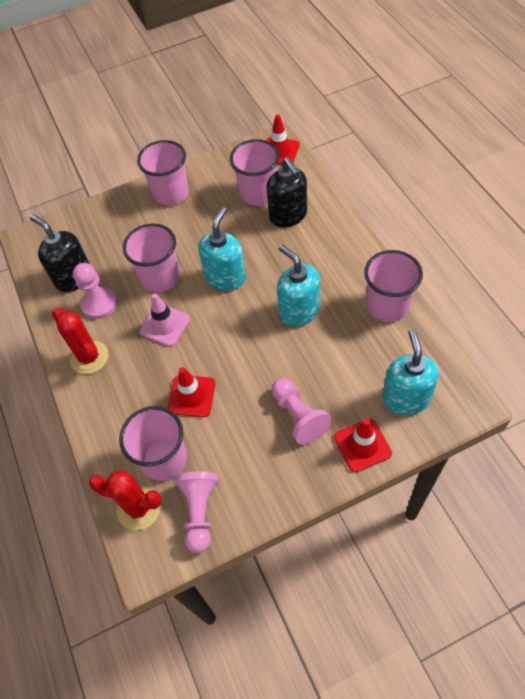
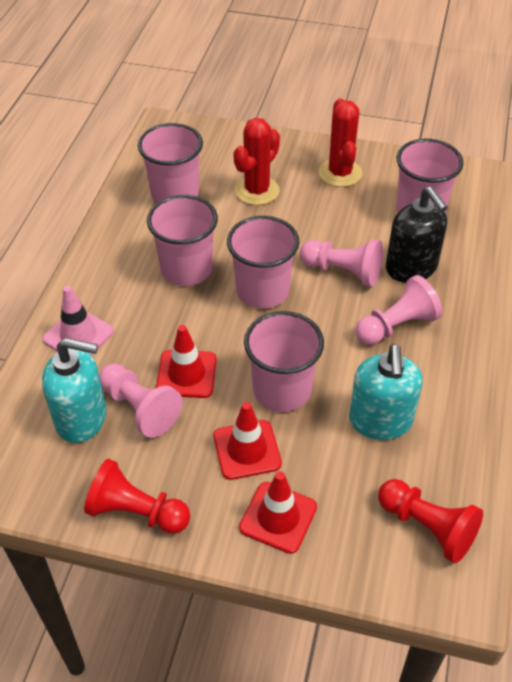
black soap dispenser: 2 -> 1
red pawn: 0 -> 2
turquoise soap dispenser: 3 -> 2

